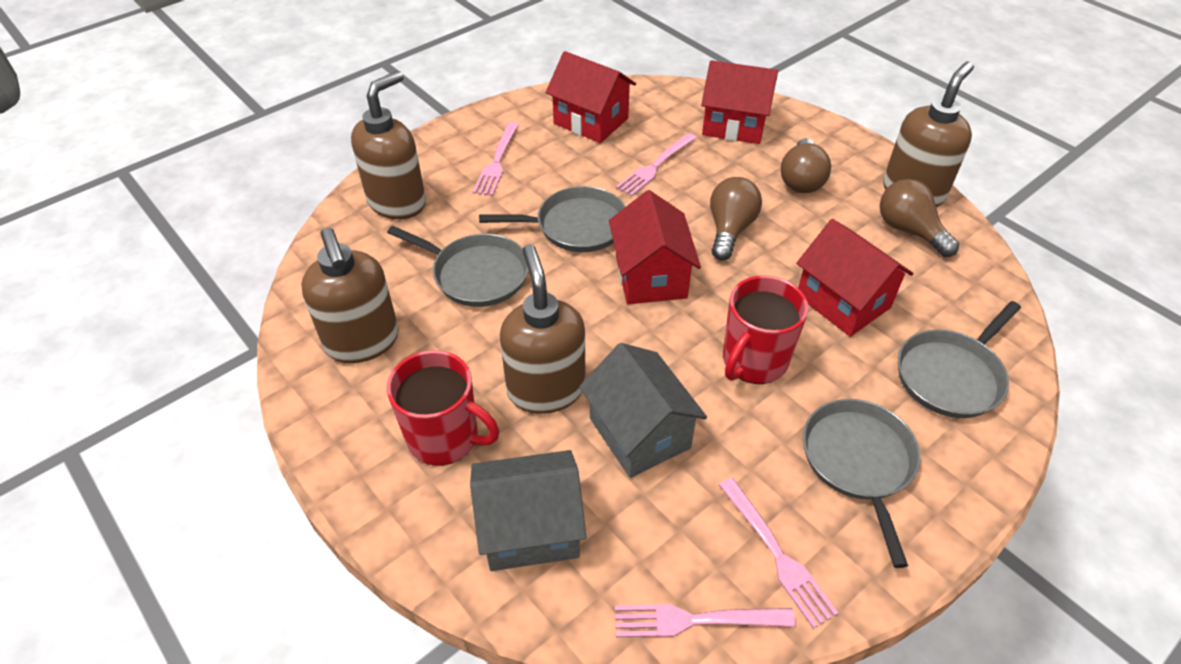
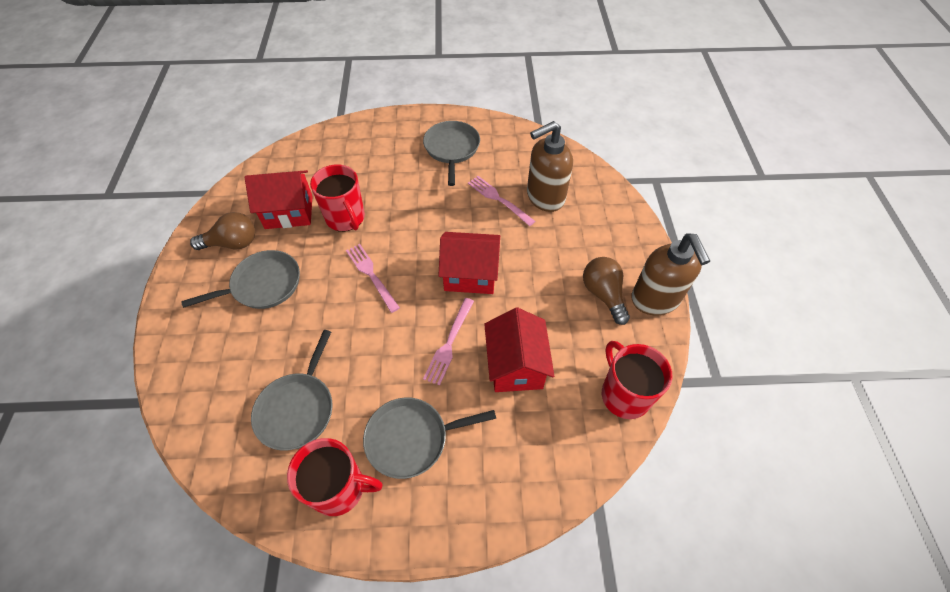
brown light bulb: 3 -> 2
brown soap dispenser: 4 -> 2
grey house: 2 -> 0
pink fork: 4 -> 3
red house: 4 -> 3
red mug: 2 -> 3

